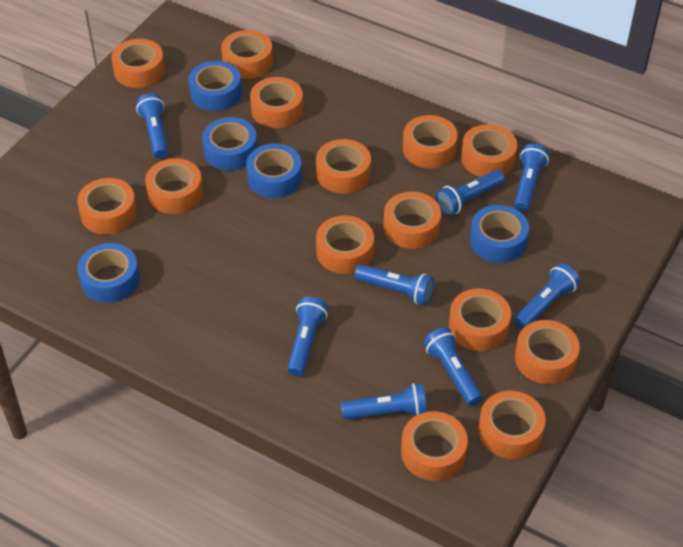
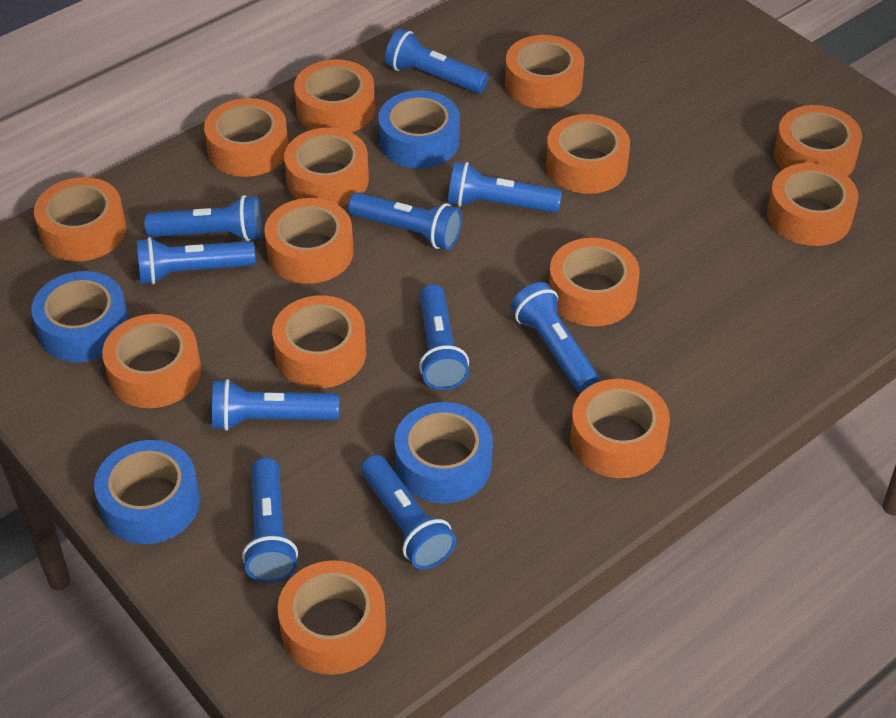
blue flashlight: 8 -> 10
blue tape: 5 -> 4

